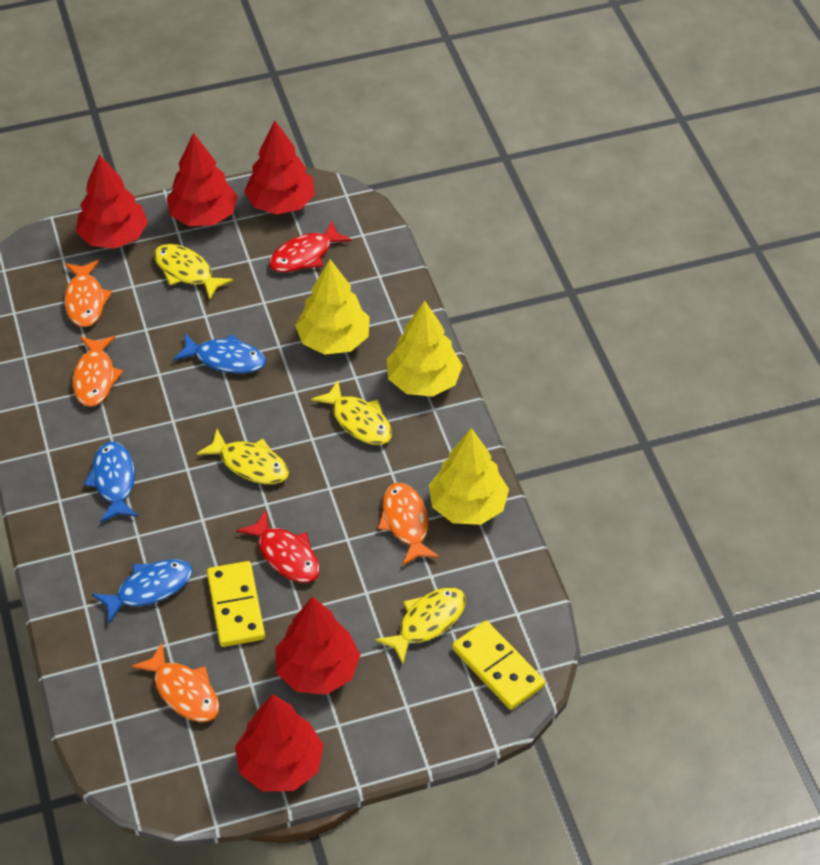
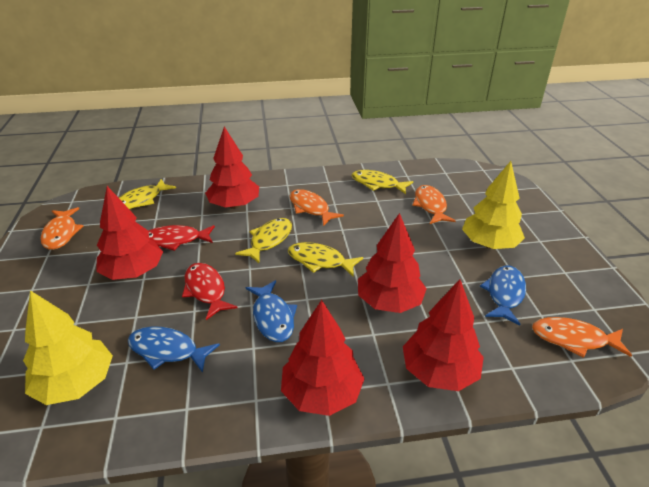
yellow domino: 2 -> 0
yellow tree: 3 -> 2

